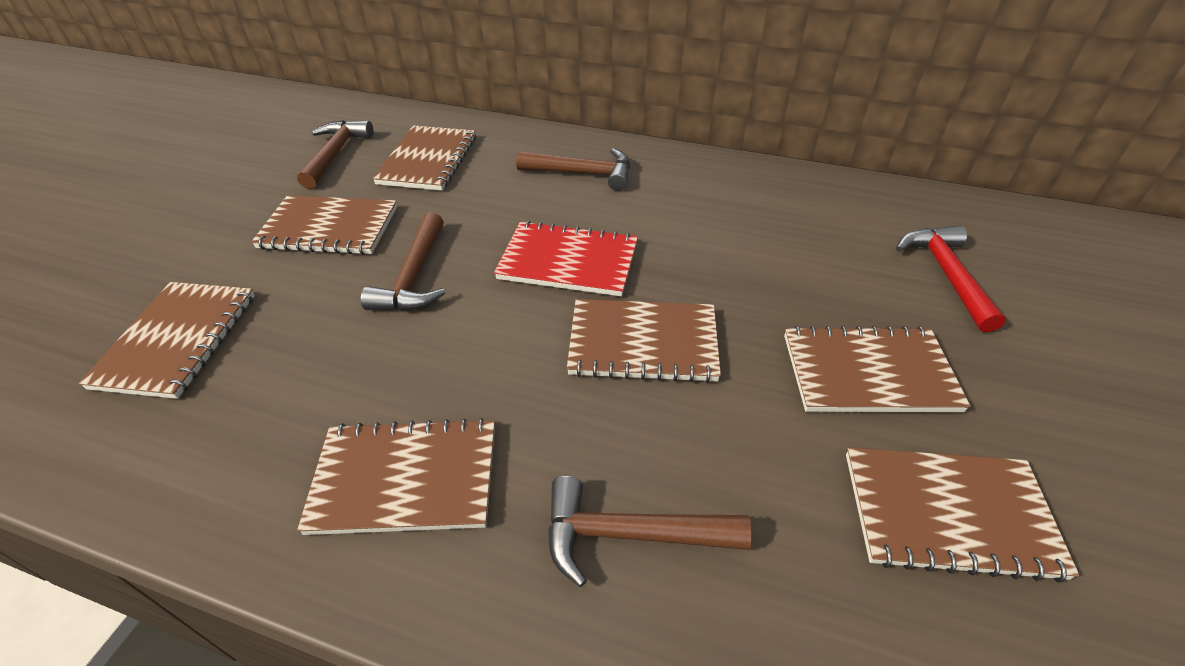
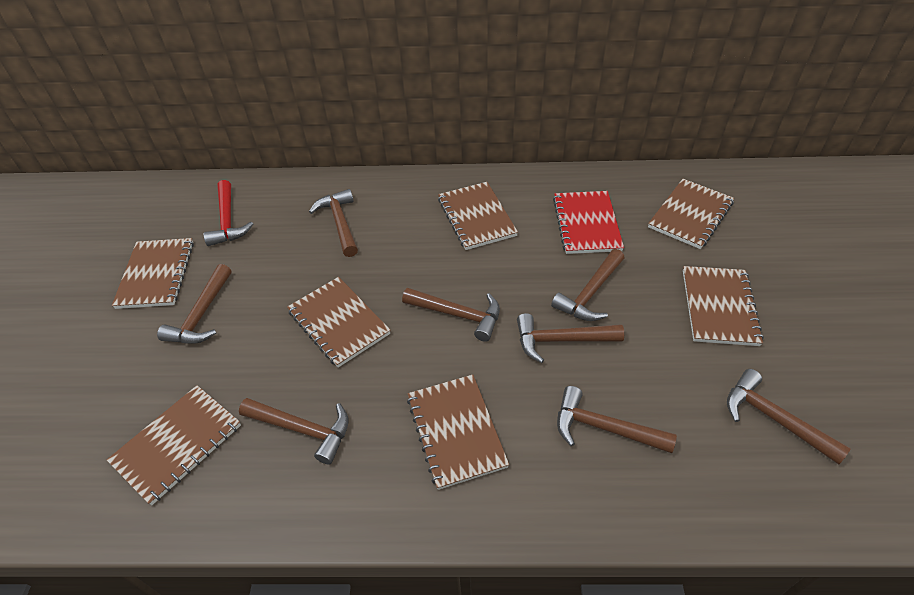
brown hammer: 4 -> 8

